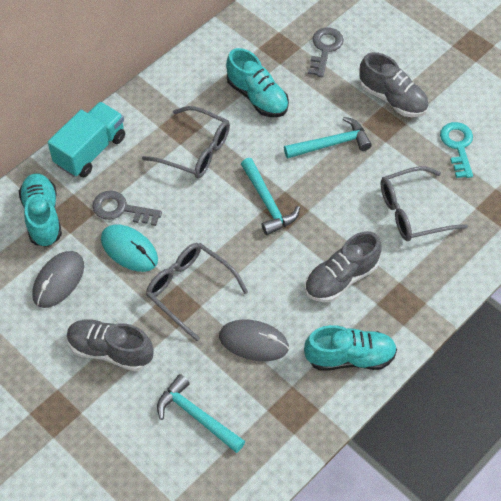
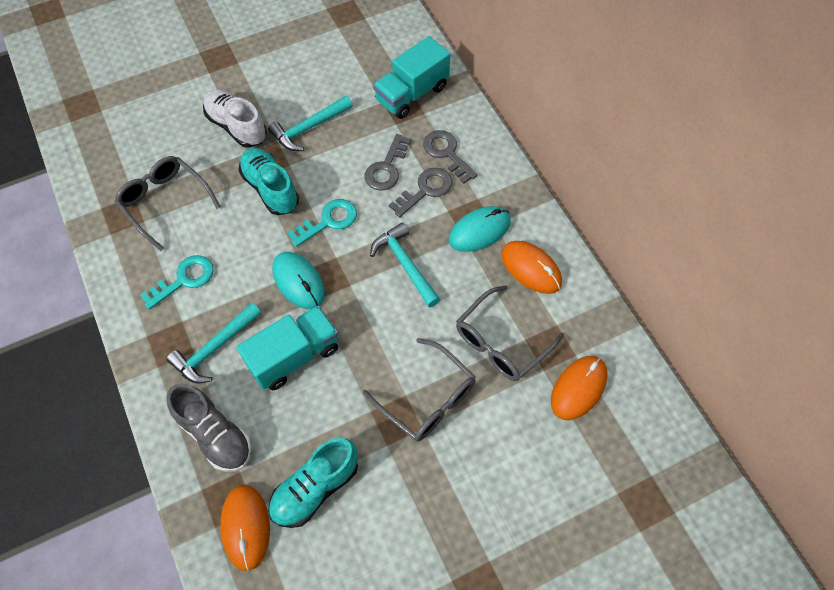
grey key: 2 -> 3
grey mouse: 2 -> 0
grey shoe: 3 -> 1
orange mouse: 0 -> 3
turquoise key: 1 -> 2
turquoise mouse: 1 -> 2
turquoise shoe: 3 -> 2
turquoise truck: 1 -> 2
white shoe: 0 -> 1

